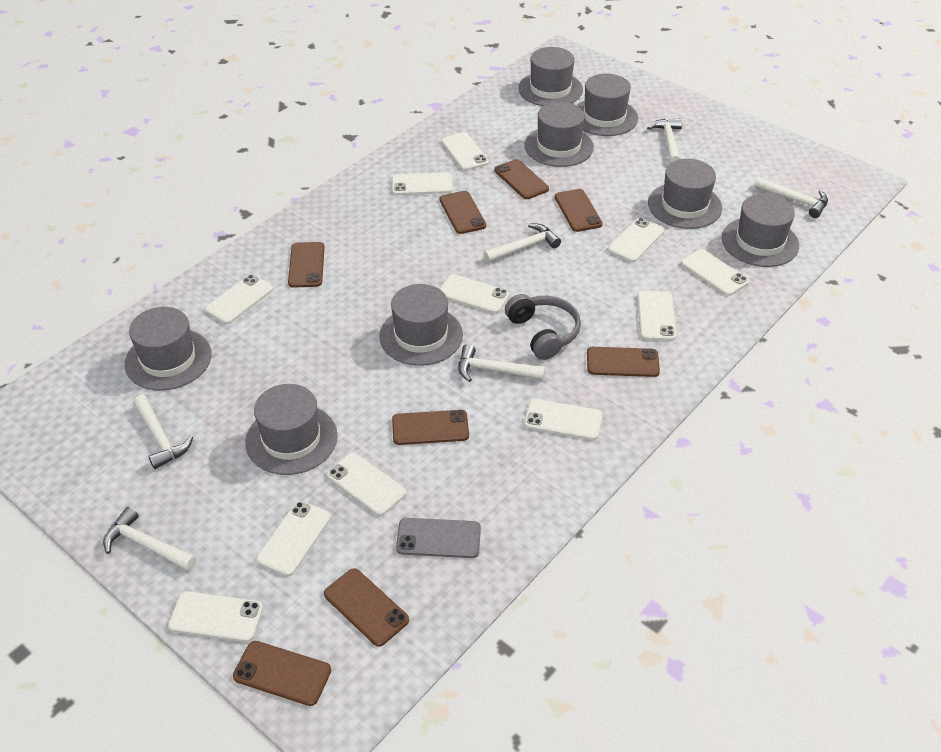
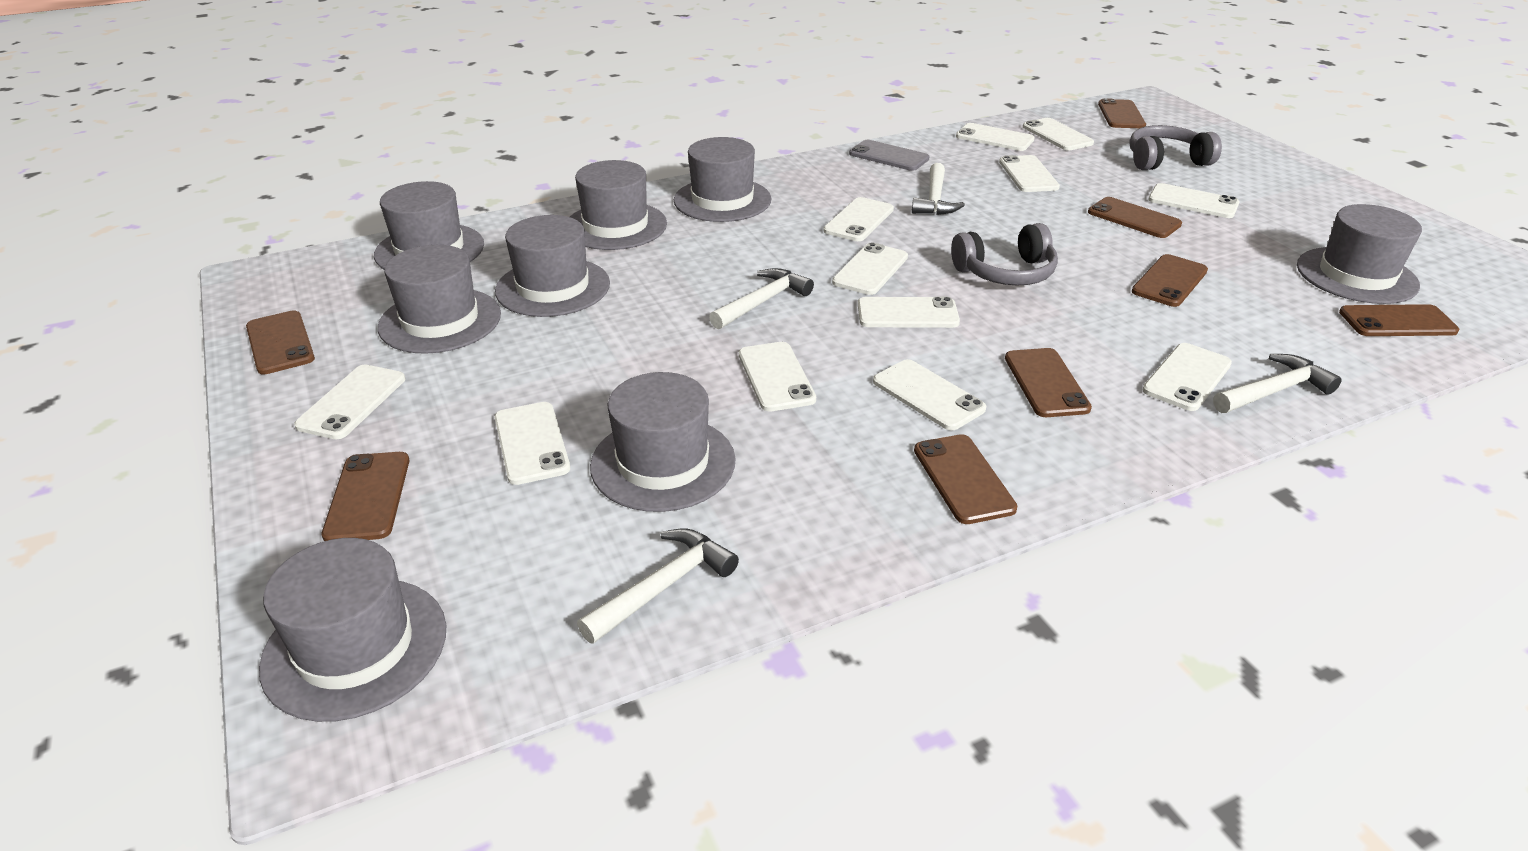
grey headphones: 1 -> 2
white hammer: 6 -> 4
white phone: 11 -> 12

